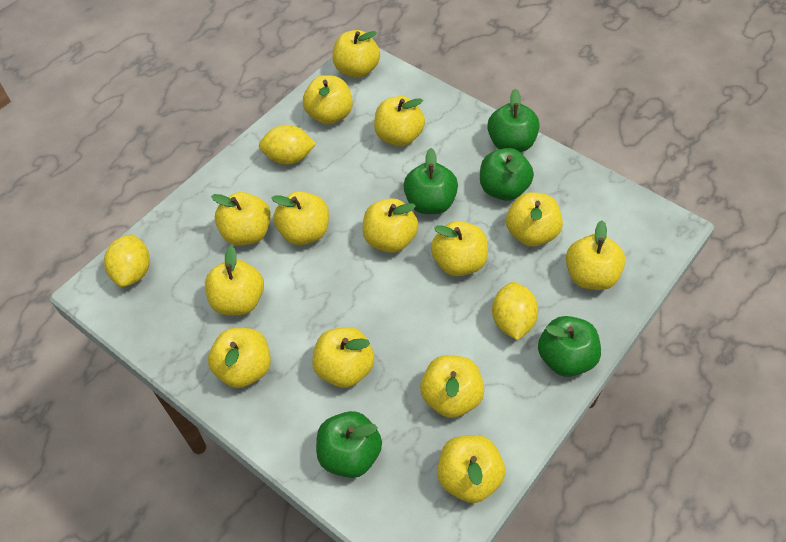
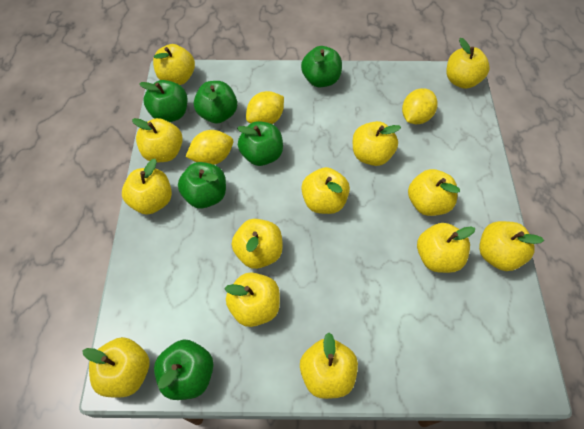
green apple: 5 -> 6
yellow apple: 14 -> 13

